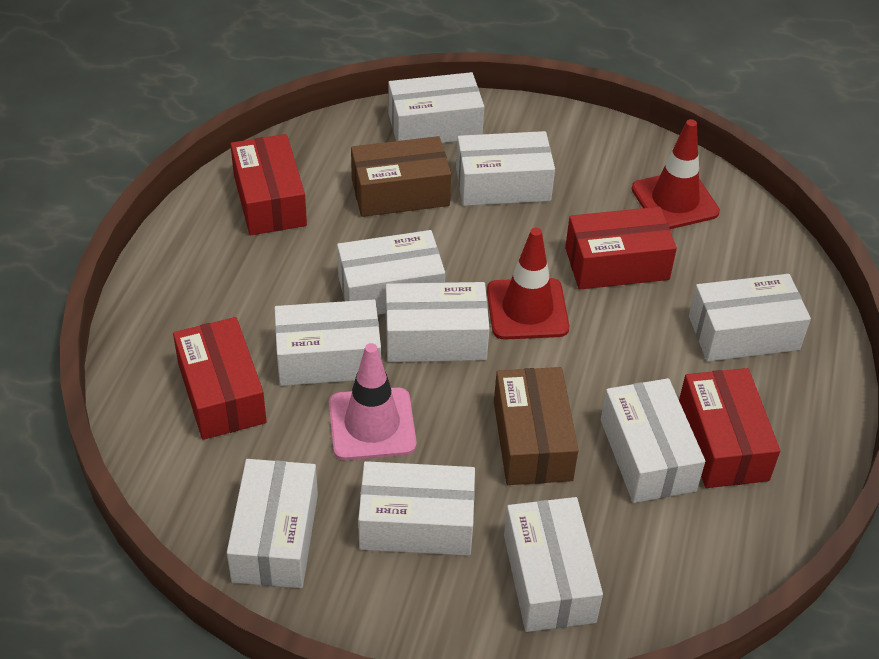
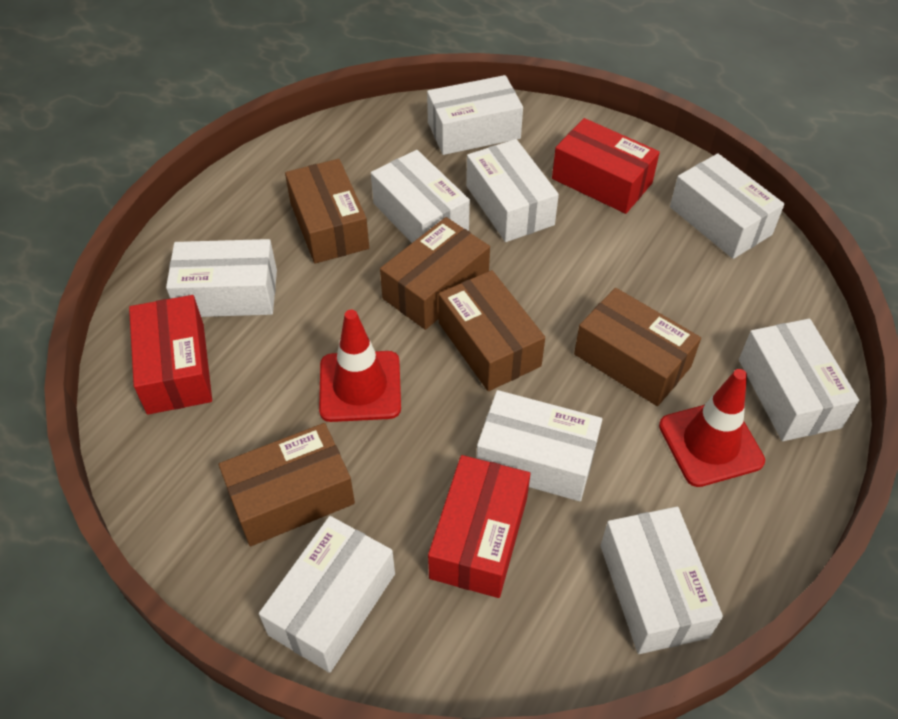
brown box: 2 -> 5
pink traffic cone: 1 -> 0
red box: 4 -> 3
white box: 10 -> 9

